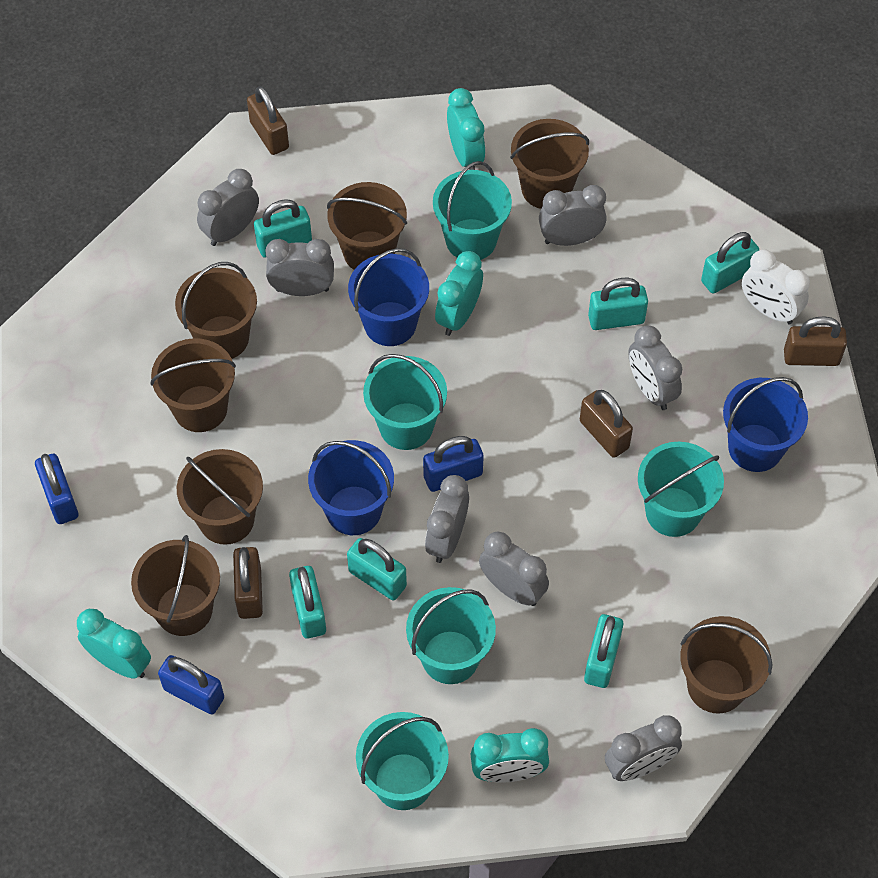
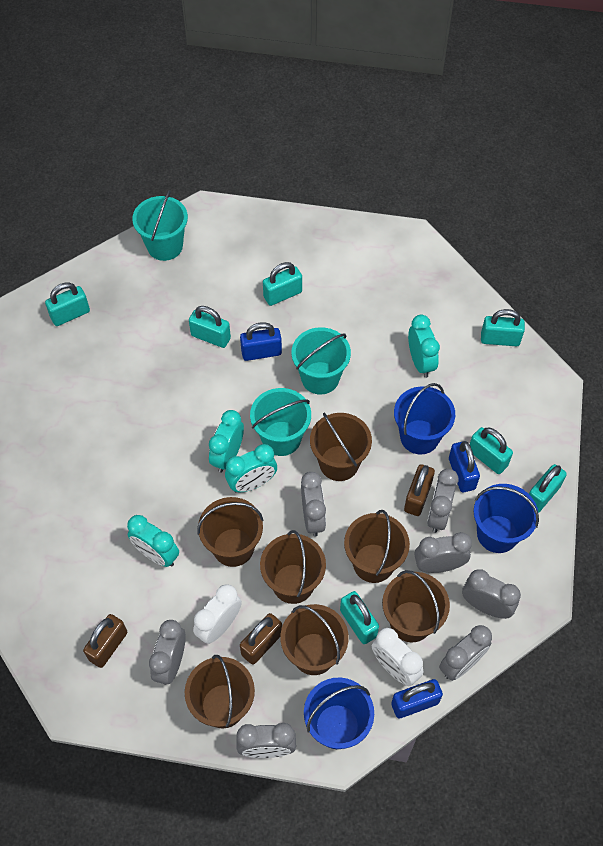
brown padlock: 4 -> 3
turquoise bucket: 5 -> 3
turquoise padlock: 6 -> 7
white clock: 1 -> 2

